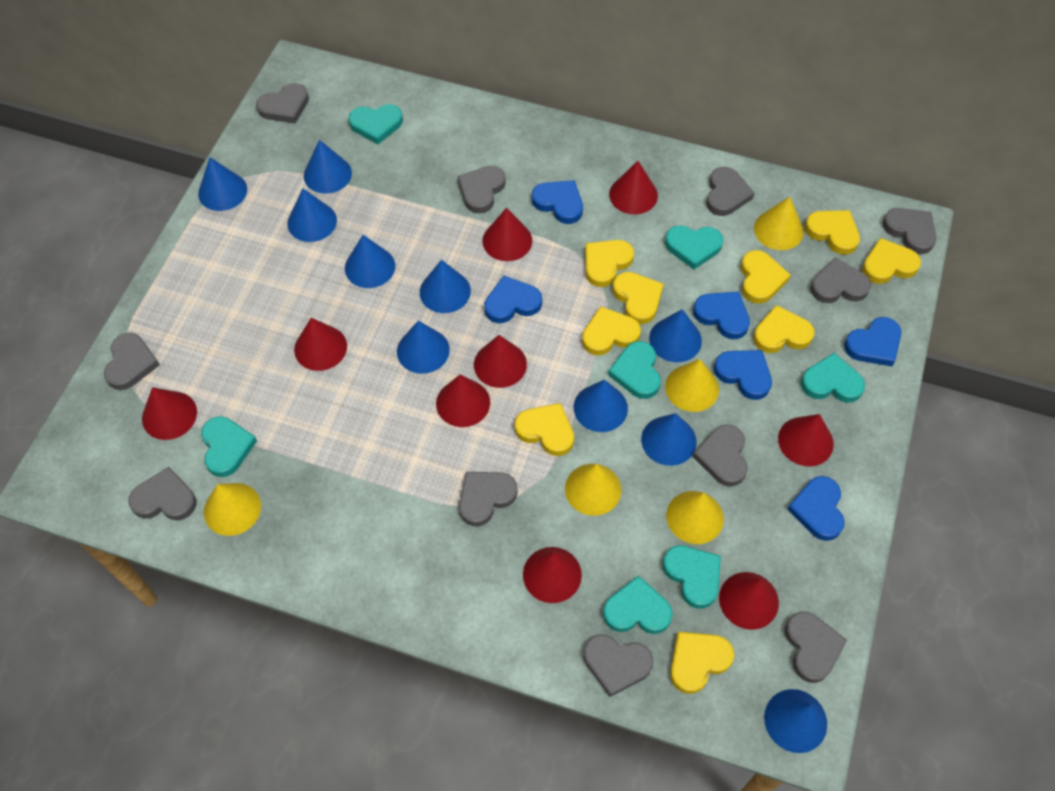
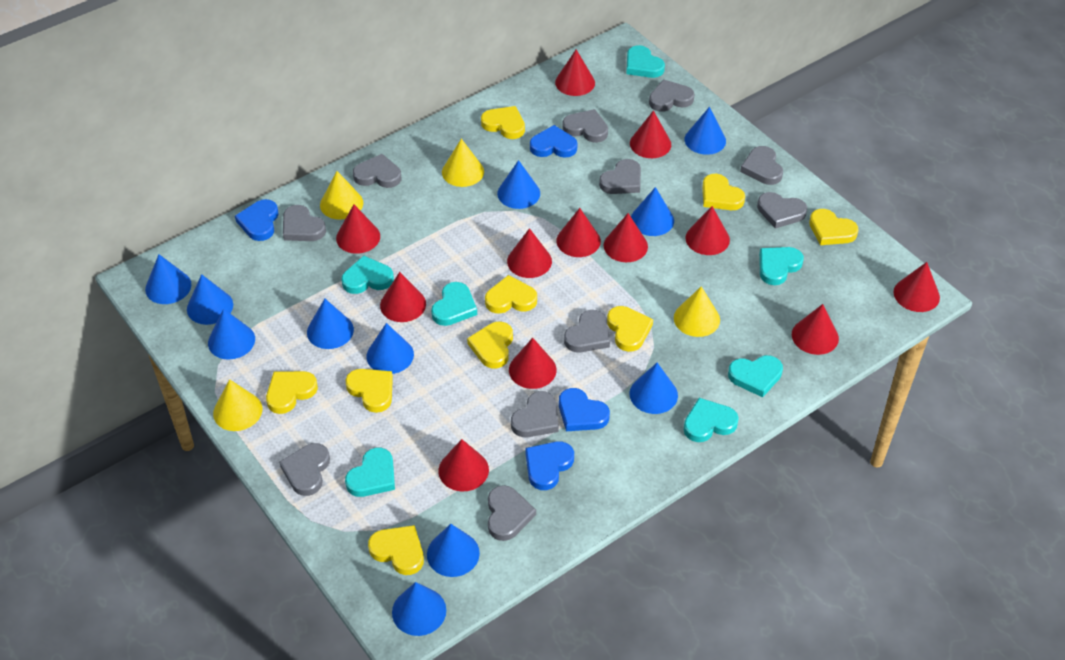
blue cone: 10 -> 11
blue heart: 6 -> 4
red cone: 9 -> 12
yellow cone: 5 -> 4

